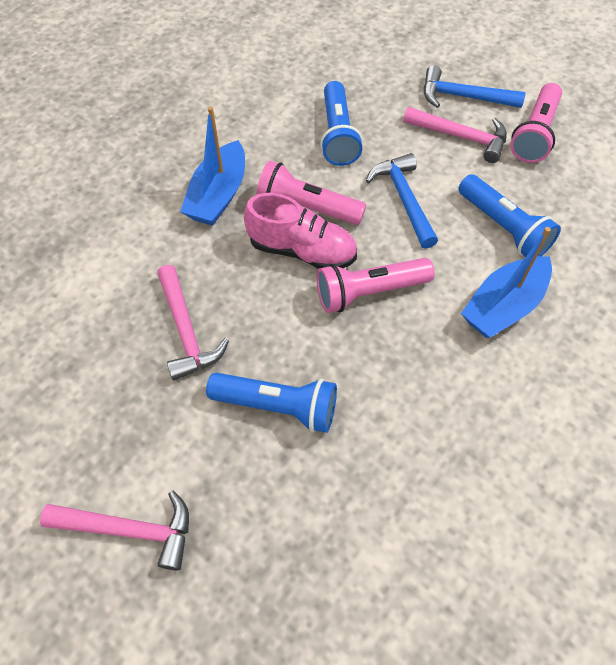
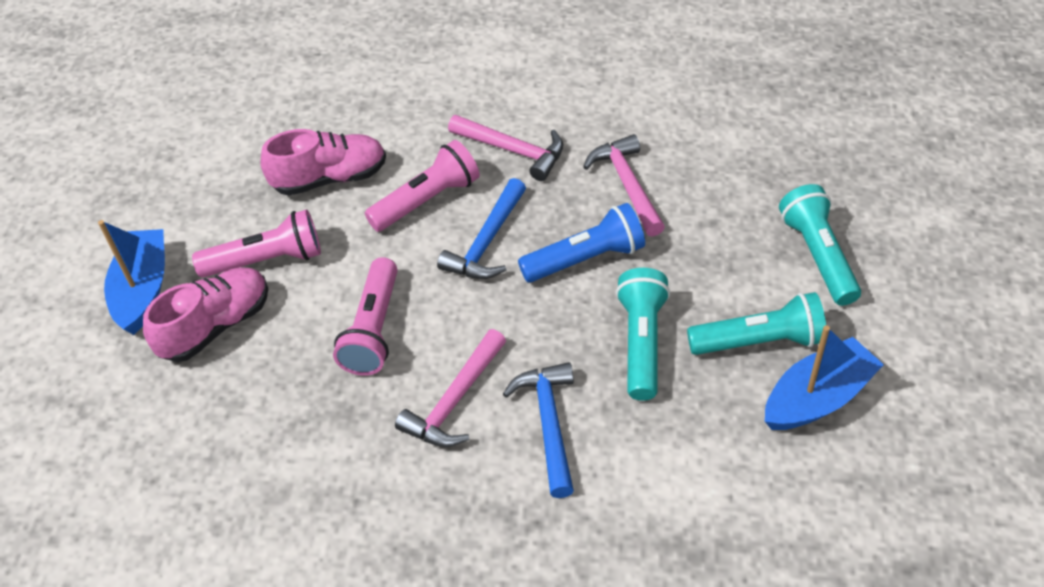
blue flashlight: 3 -> 1
pink shoe: 1 -> 2
turquoise flashlight: 0 -> 3

